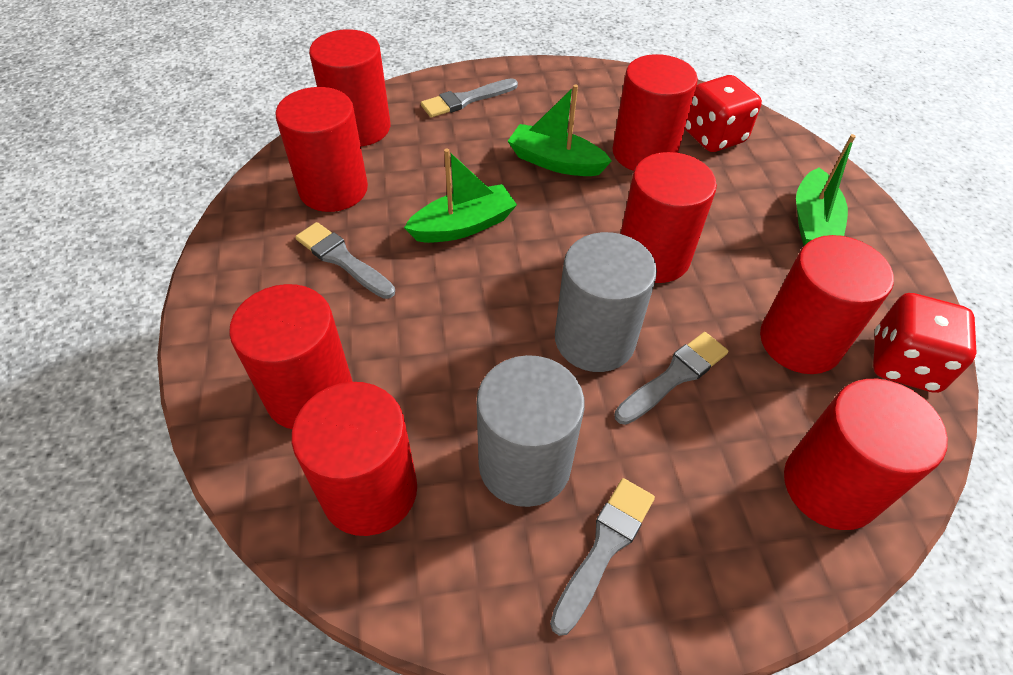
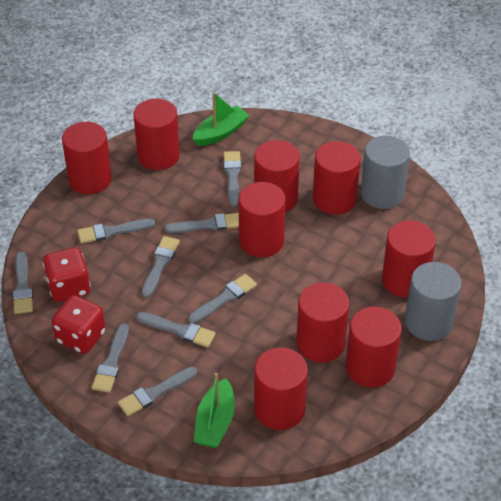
green boat: 3 -> 2
grey brush: 4 -> 9
red cylinder: 8 -> 9

